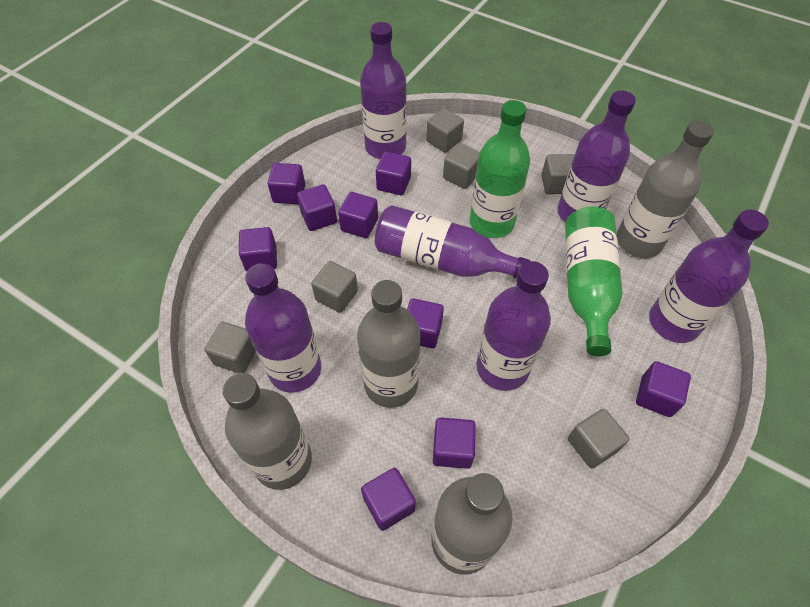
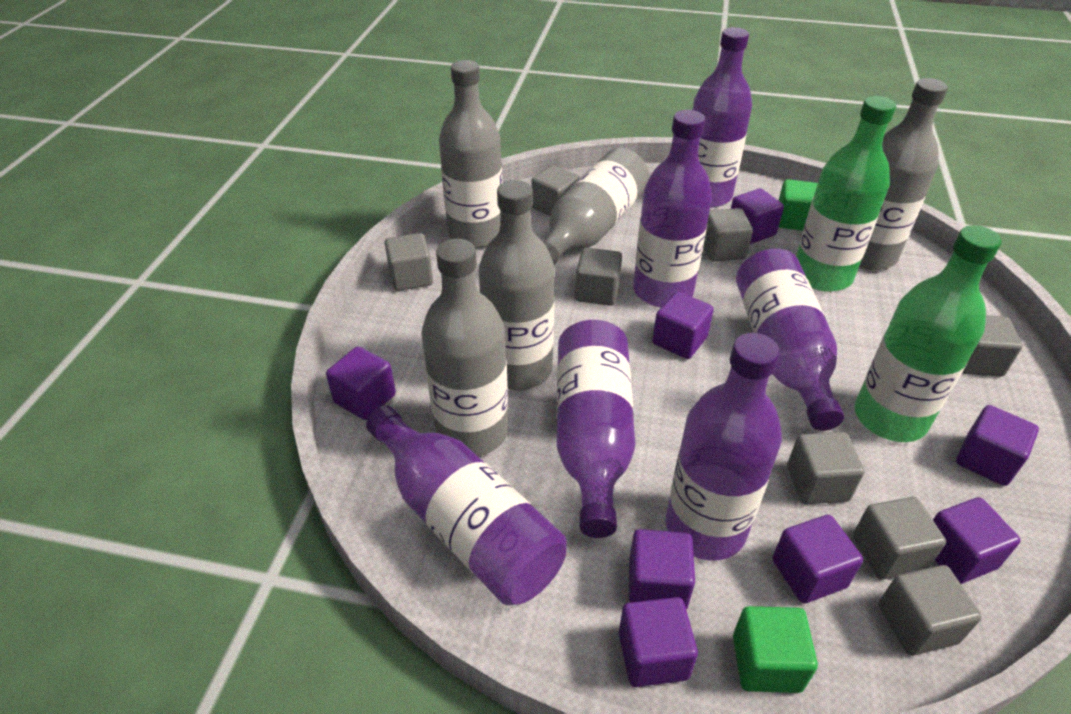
green cube: 0 -> 2
grey bottle: 4 -> 5
grey cube: 6 -> 8
purple cube: 9 -> 8

